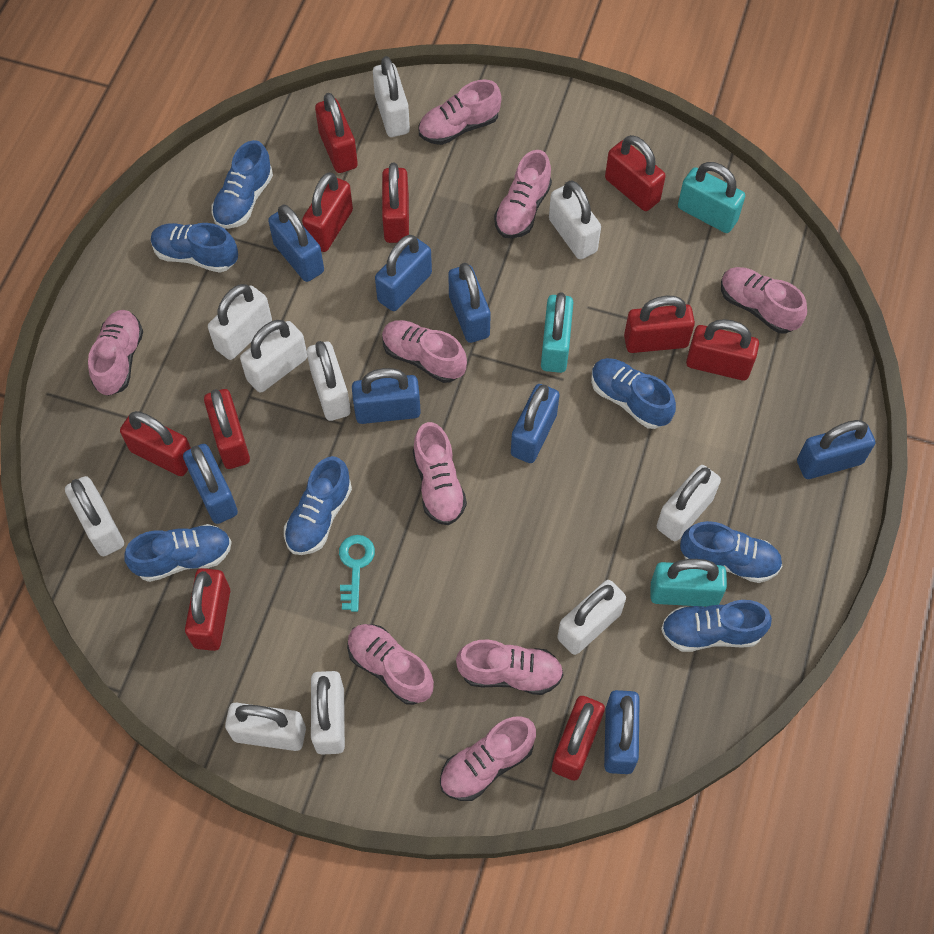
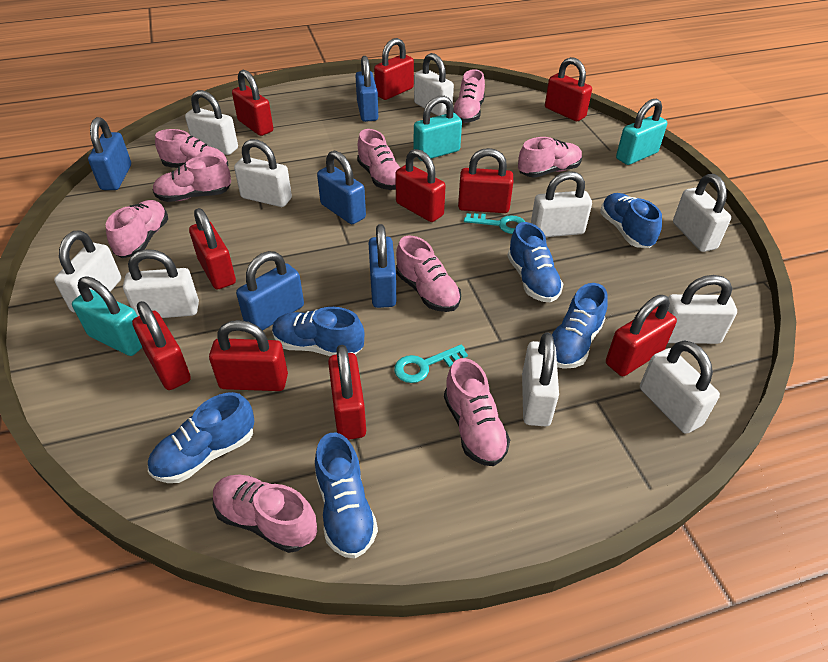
blue padlock: 8 -> 5
blue shoe: 7 -> 6
turquoise key: 1 -> 2

